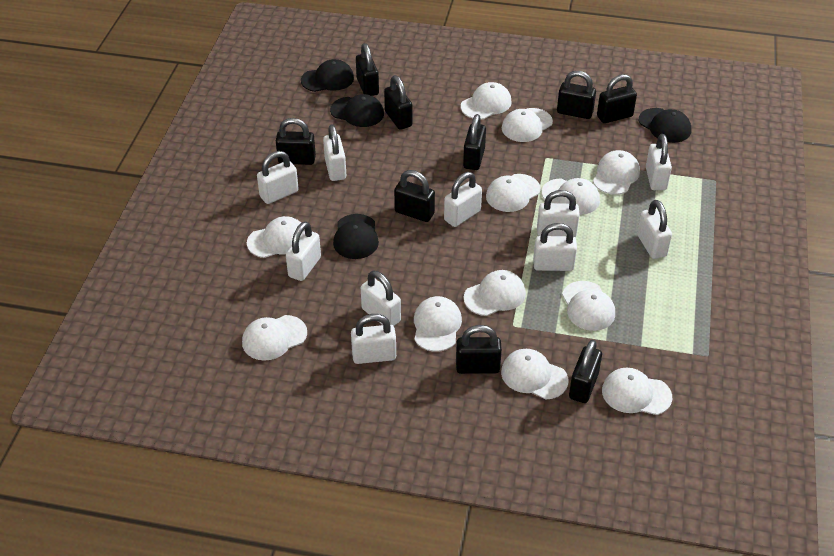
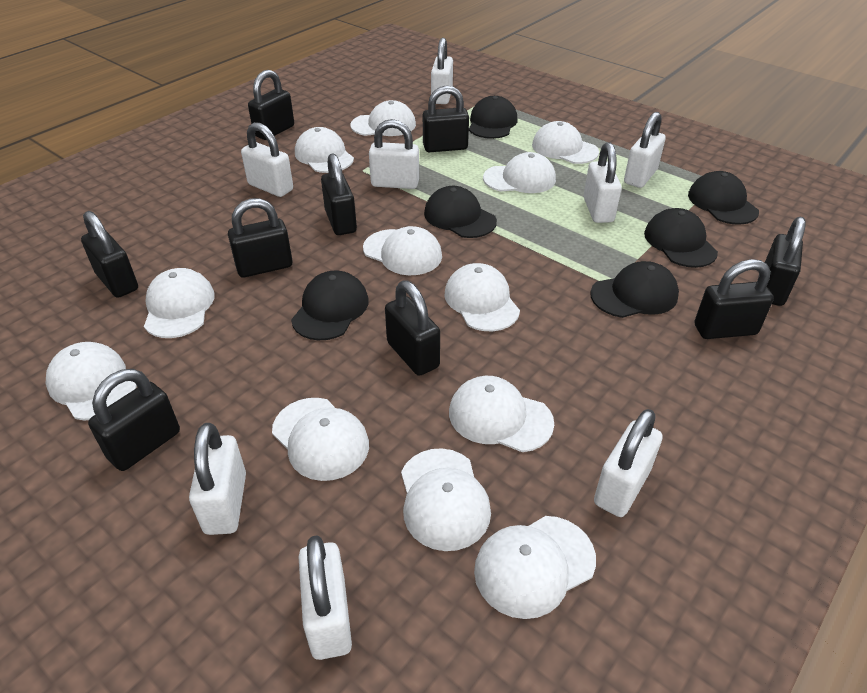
black cap: 4 -> 6
white padlock: 10 -> 8

